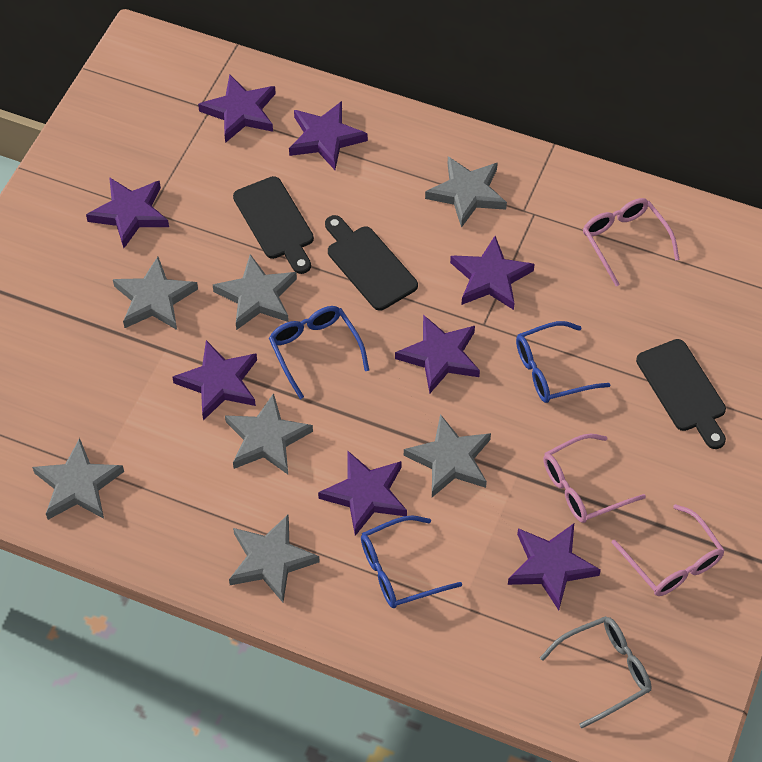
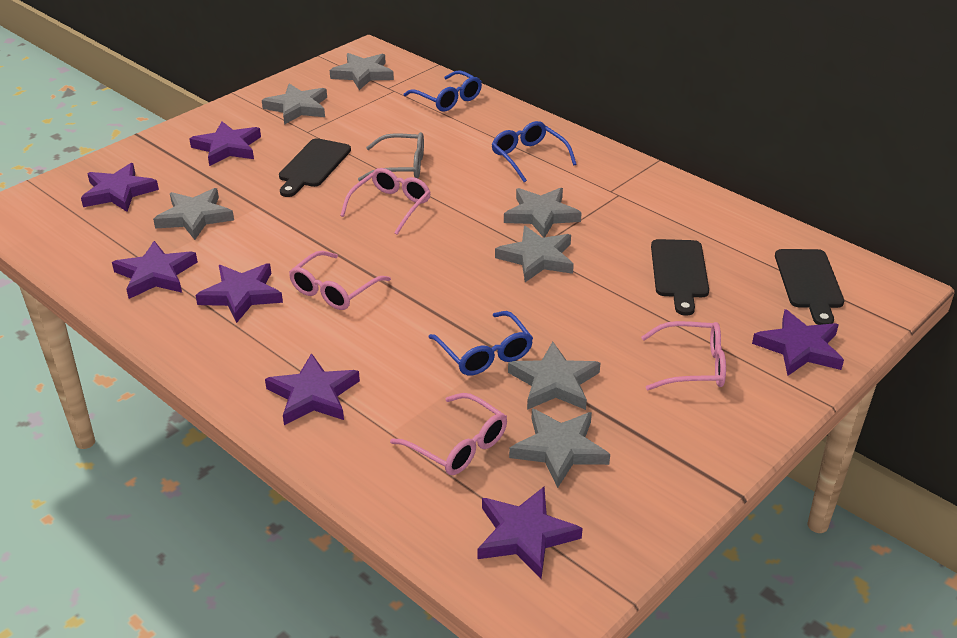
pink glasses: 3 -> 4
purple star: 8 -> 7

